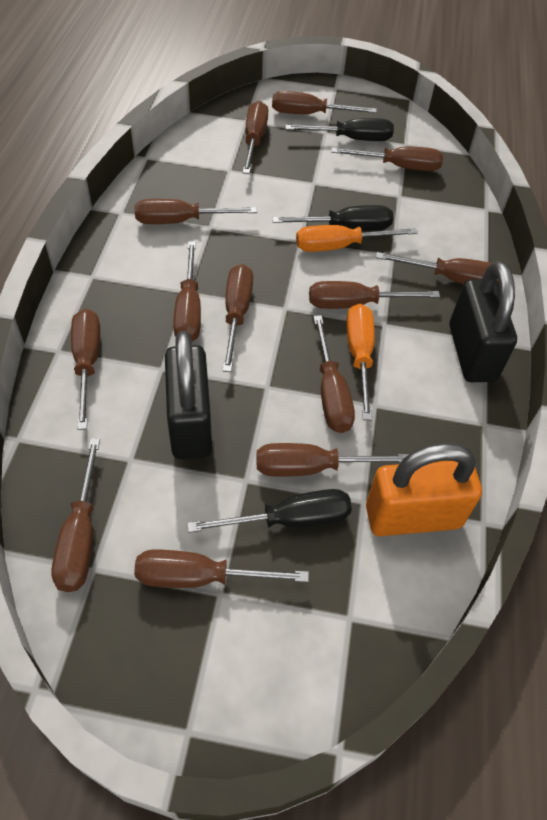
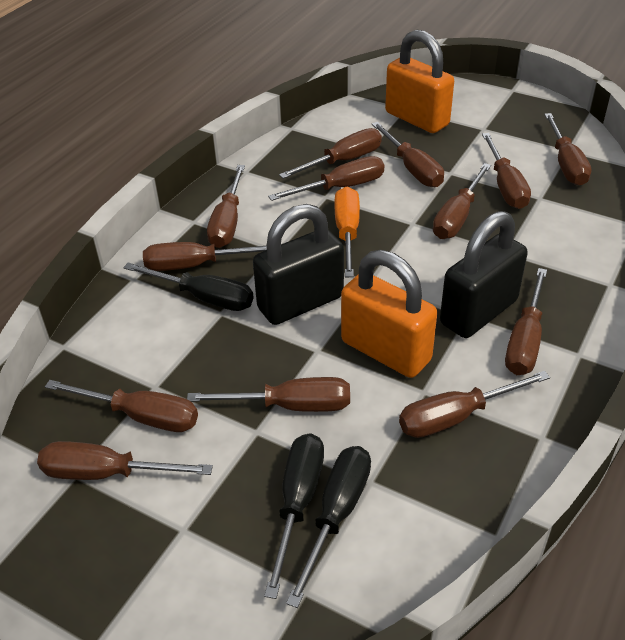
orange padlock: 1 -> 2
orange screwdriver: 2 -> 1

